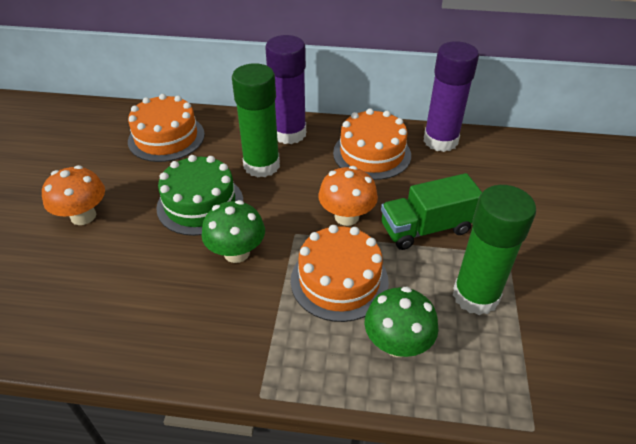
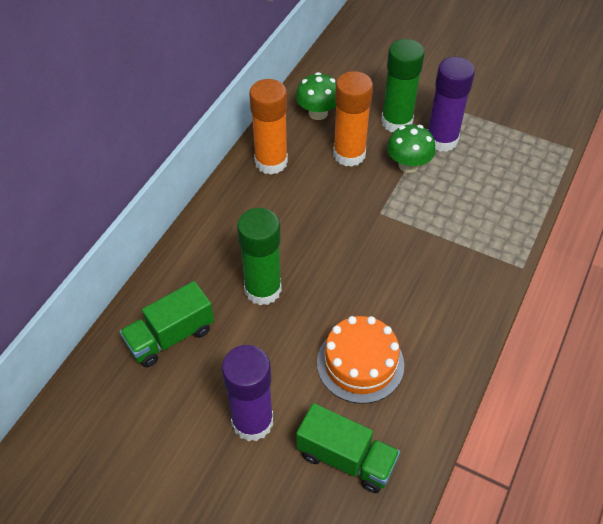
green cake: 1 -> 0
green truck: 1 -> 2
orange cake: 3 -> 1
orange glue stick: 0 -> 2
orange mushroom: 2 -> 0

